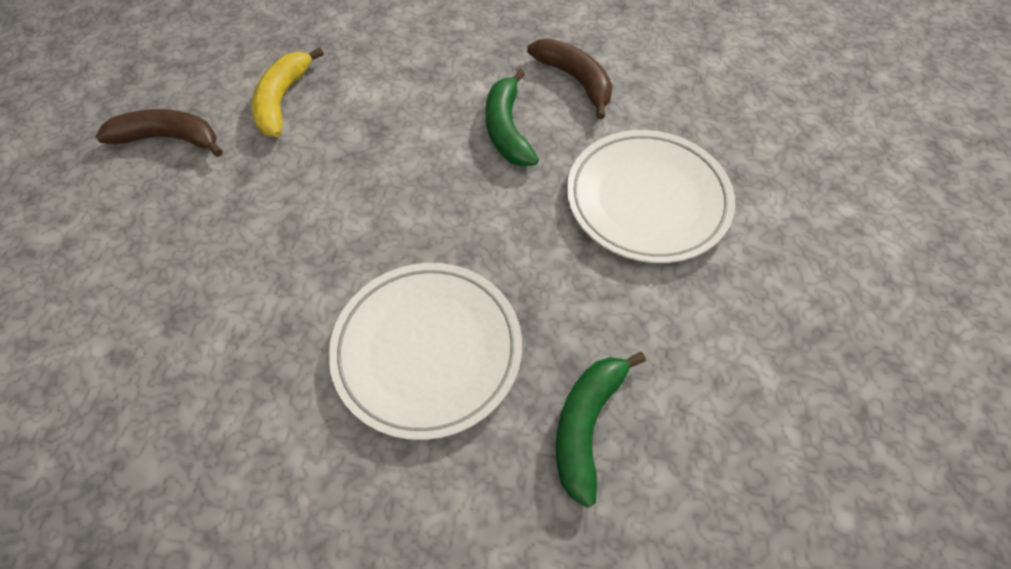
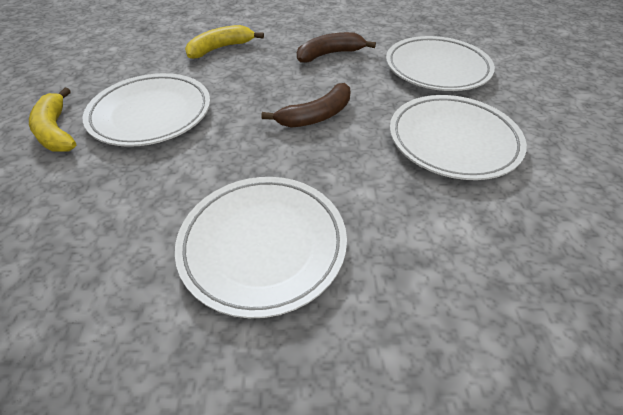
green banana: 2 -> 0
white plate: 2 -> 4
yellow banana: 1 -> 2

